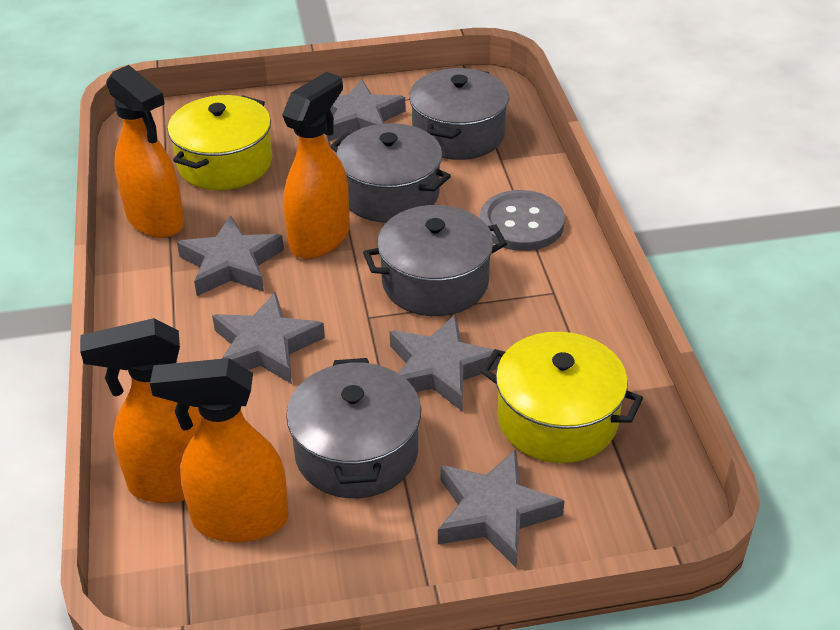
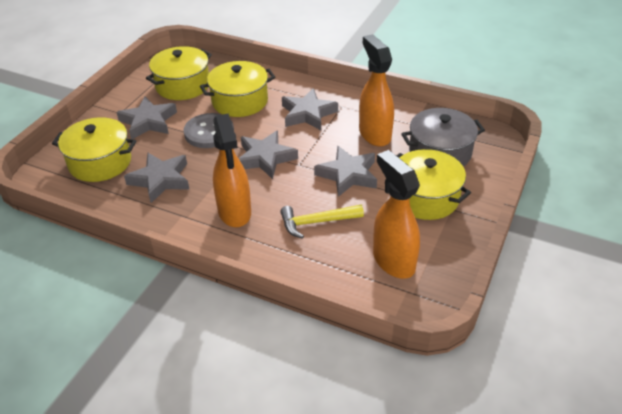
grey pot: 4 -> 1
orange spray bottle: 4 -> 3
yellow hammer: 0 -> 1
yellow pot: 2 -> 4

